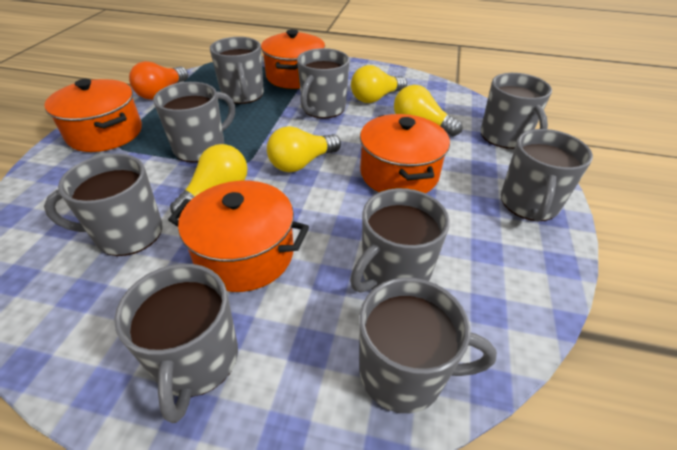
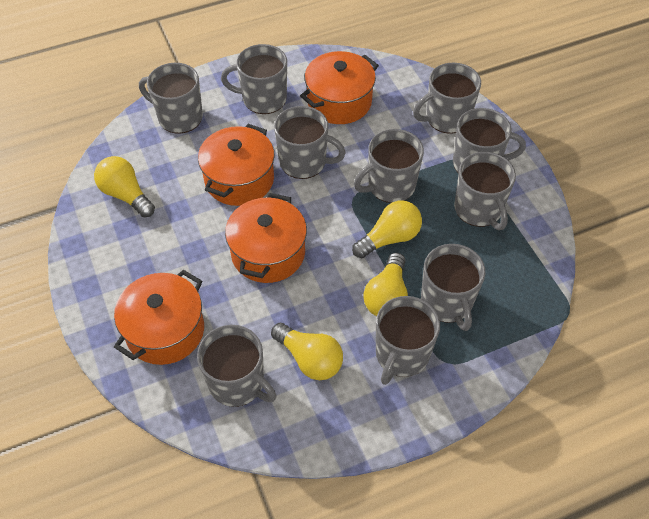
grey mug: 9 -> 10
orange light bulb: 1 -> 0

